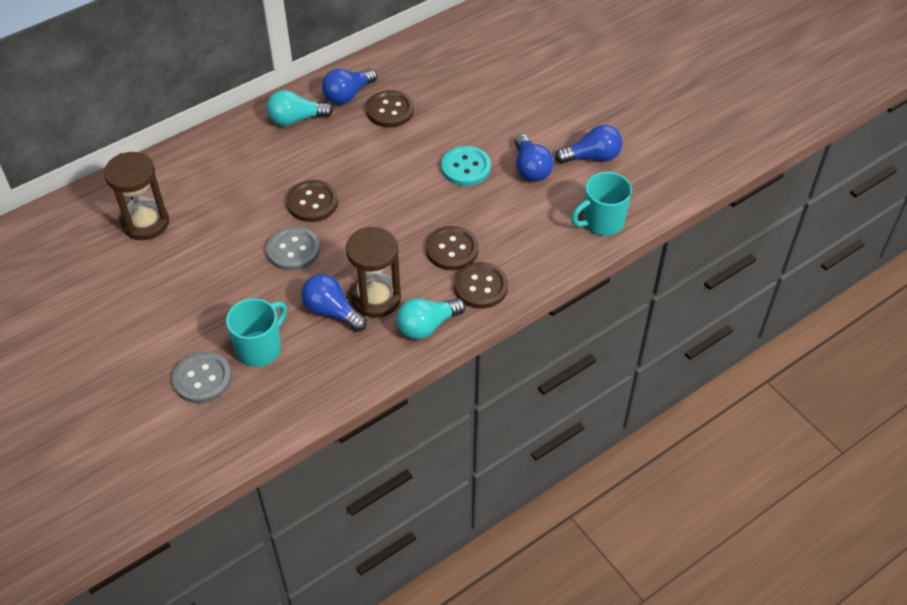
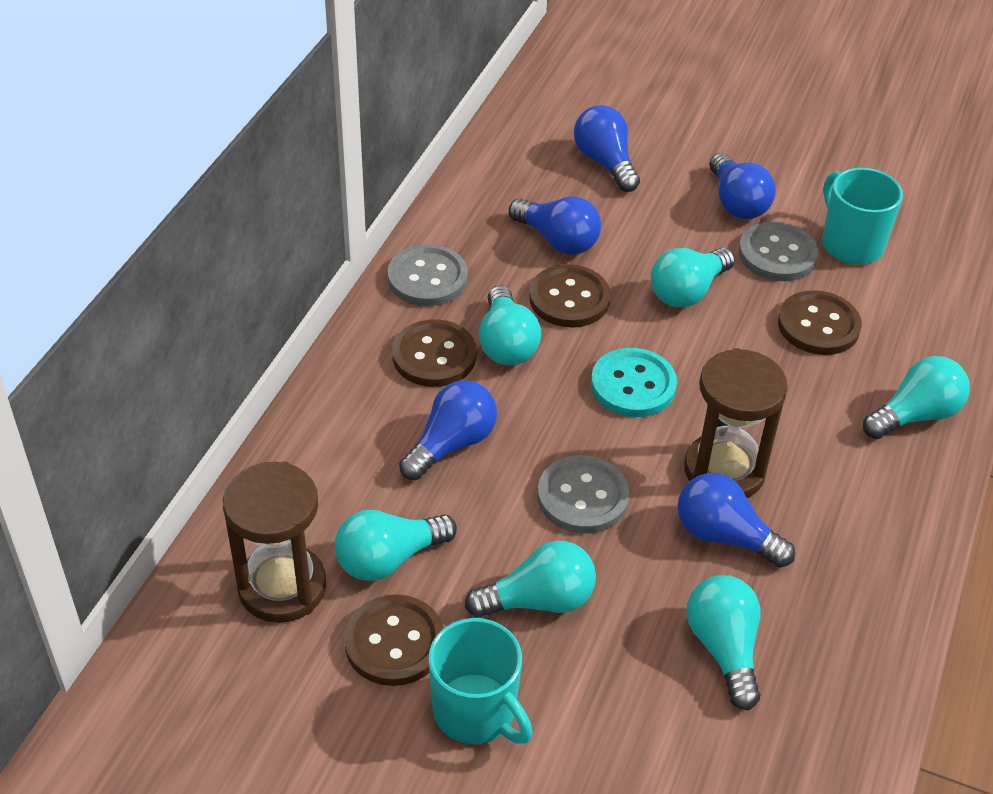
blue light bulb: 4 -> 5
grey button: 2 -> 3
turquoise light bulb: 2 -> 6

